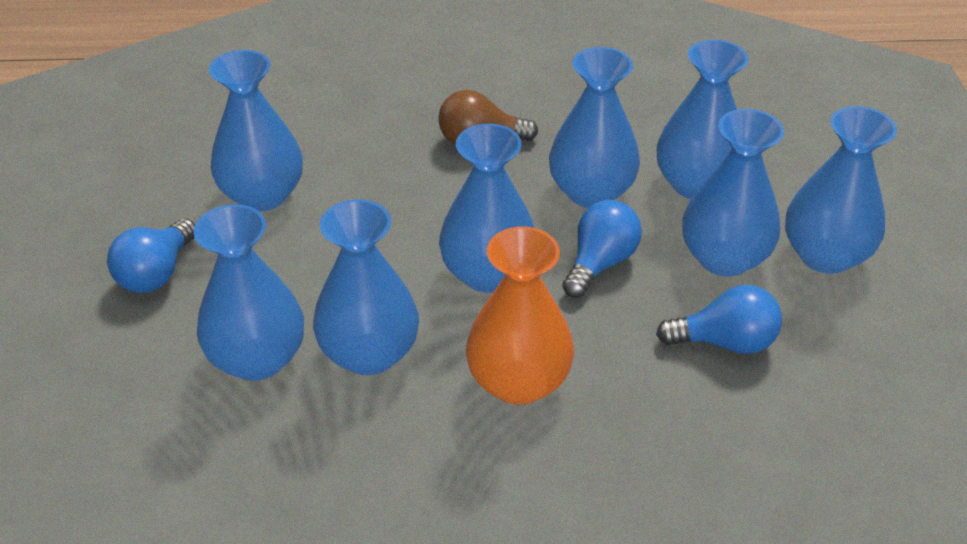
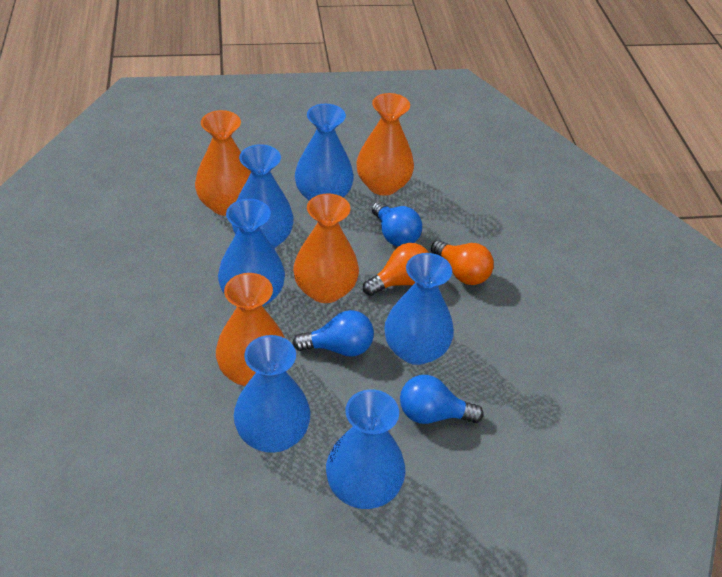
blue vase: 8 -> 6
brown light bulb: 1 -> 0
orange light bulb: 0 -> 2
orange vase: 1 -> 4

